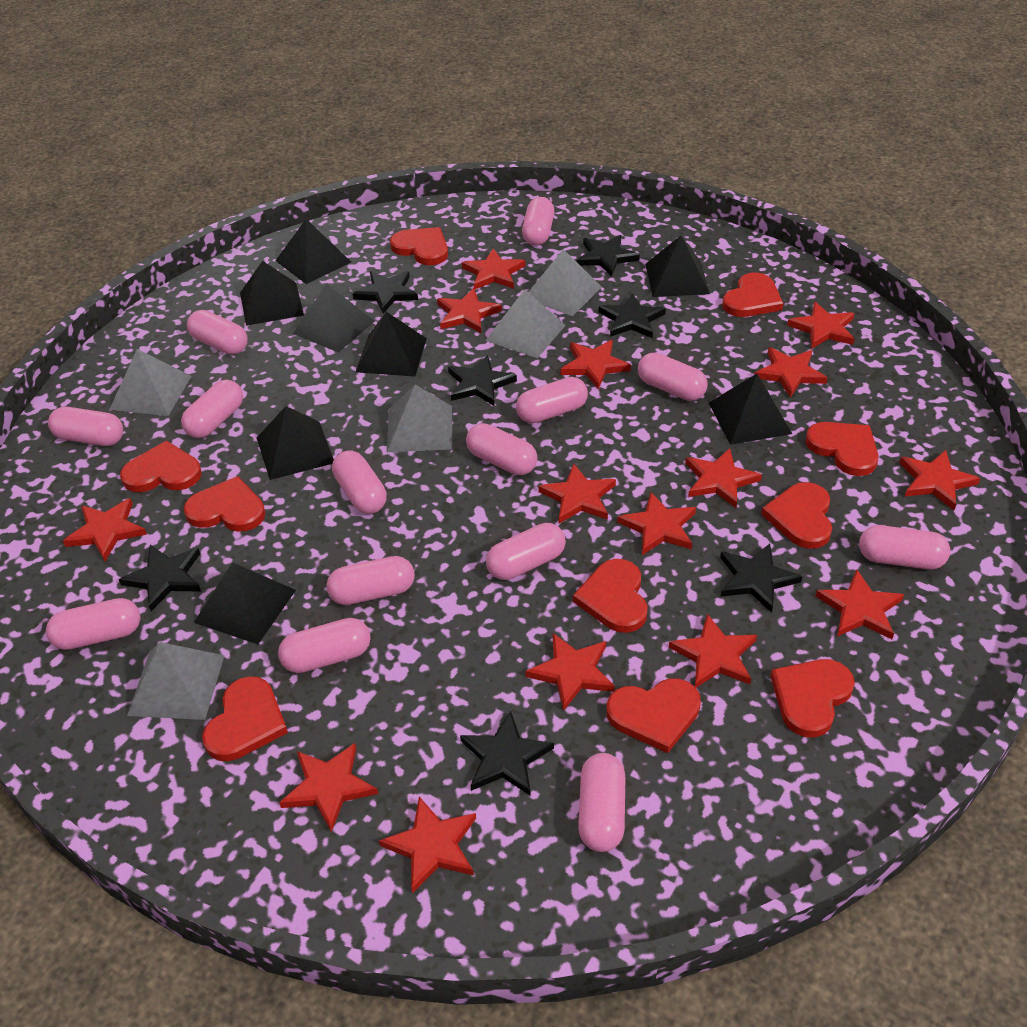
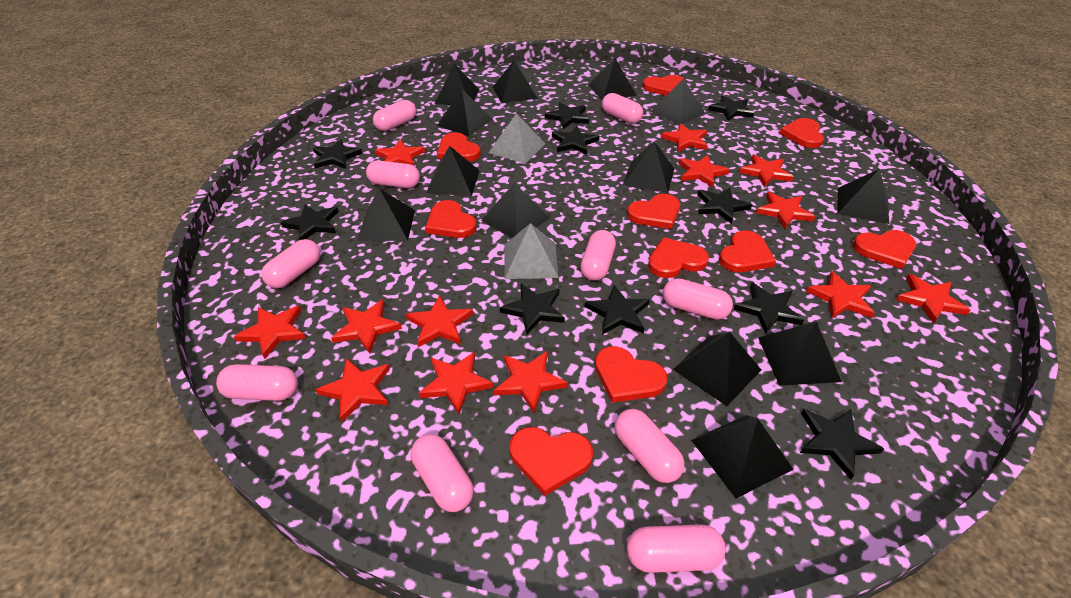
black pyramid: 8 -> 13
black star: 7 -> 10
grey pyramid: 5 -> 2
pink capsule: 14 -> 10
red star: 15 -> 13

